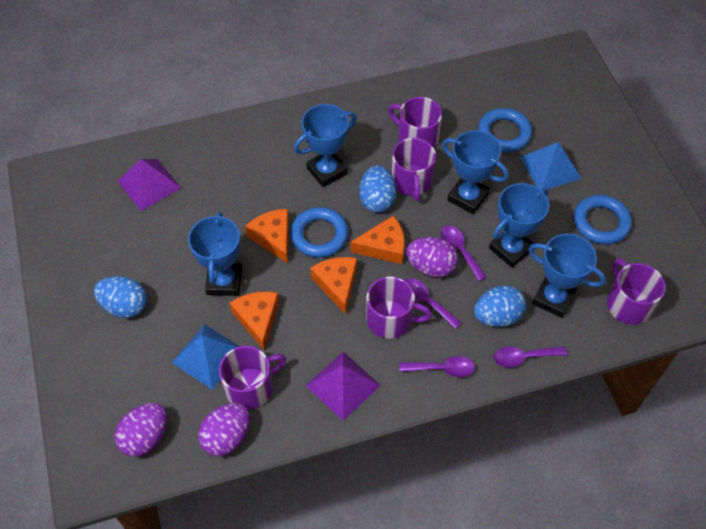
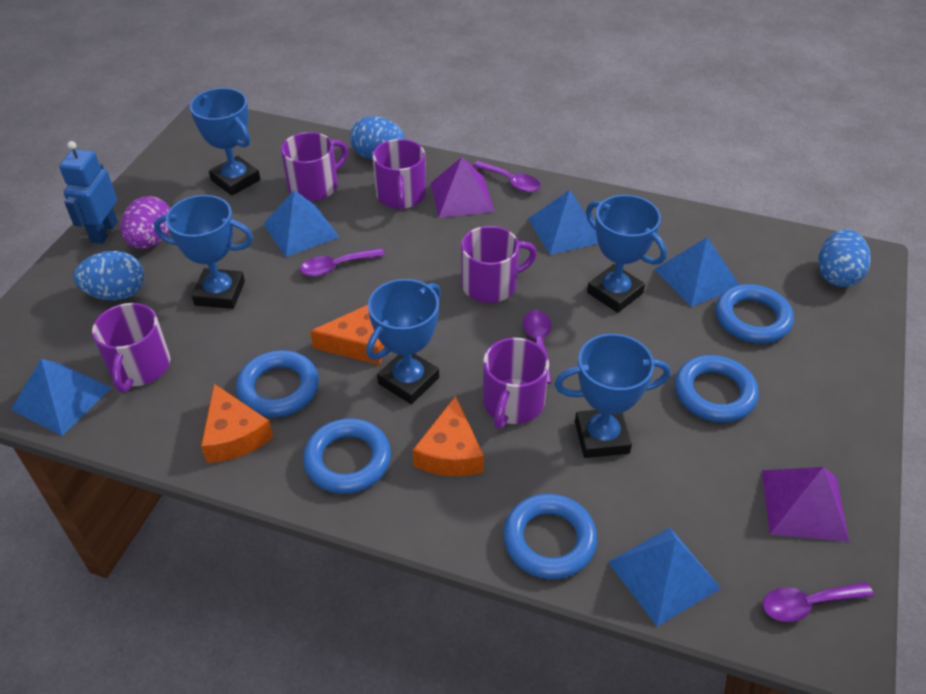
blue pyramid: 2 -> 5
blue ring: 3 -> 5
blue robot: 0 -> 1
orange cheese: 4 -> 3
purple egg: 3 -> 1

